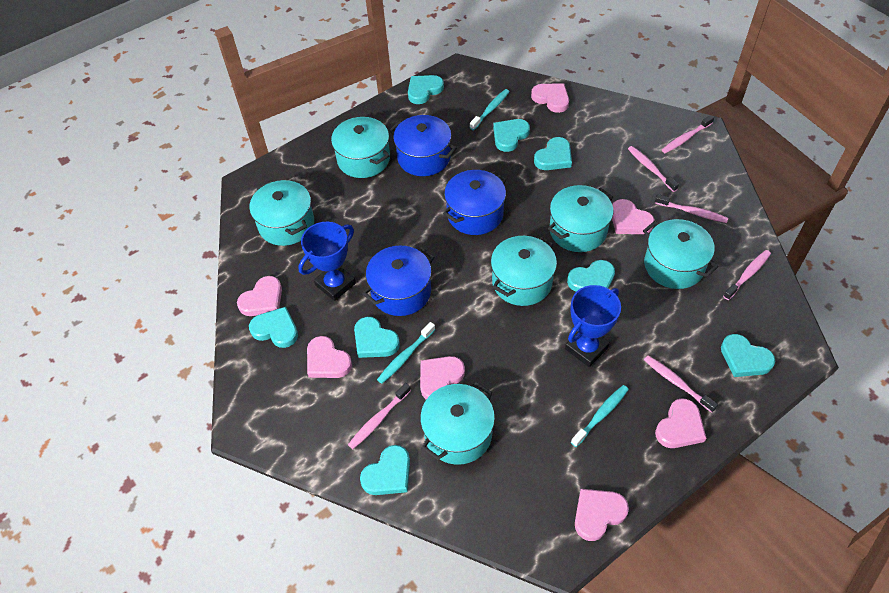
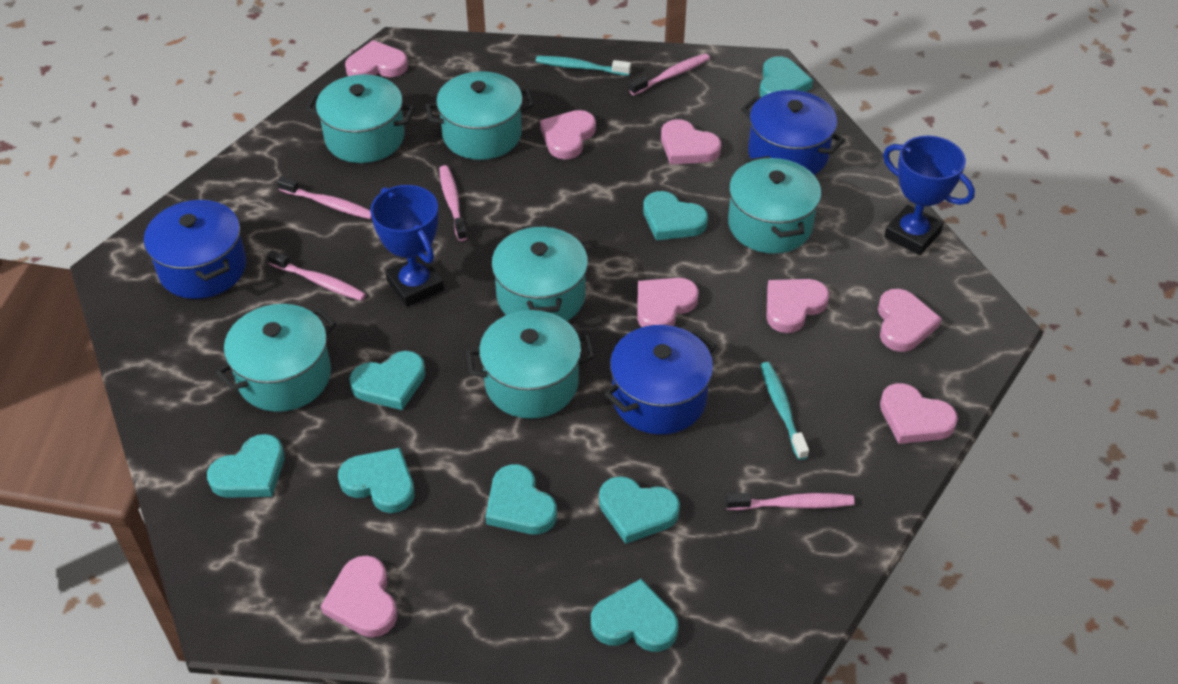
pink heart: 7 -> 8
pink toothbrush: 6 -> 5
turquoise toothbrush: 3 -> 2

